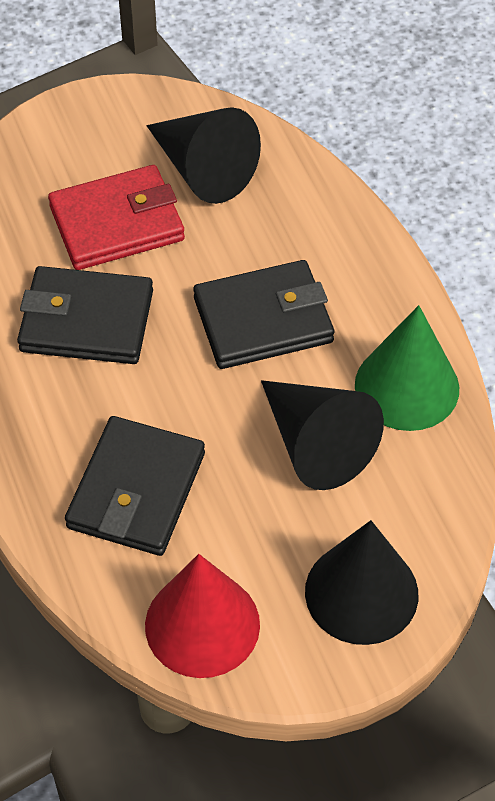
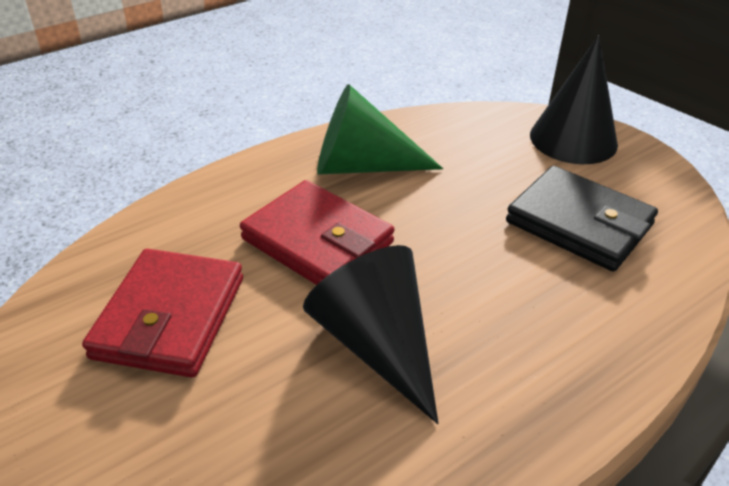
black cone: 3 -> 2
black wallet: 3 -> 1
red cone: 1 -> 0
red wallet: 1 -> 2

